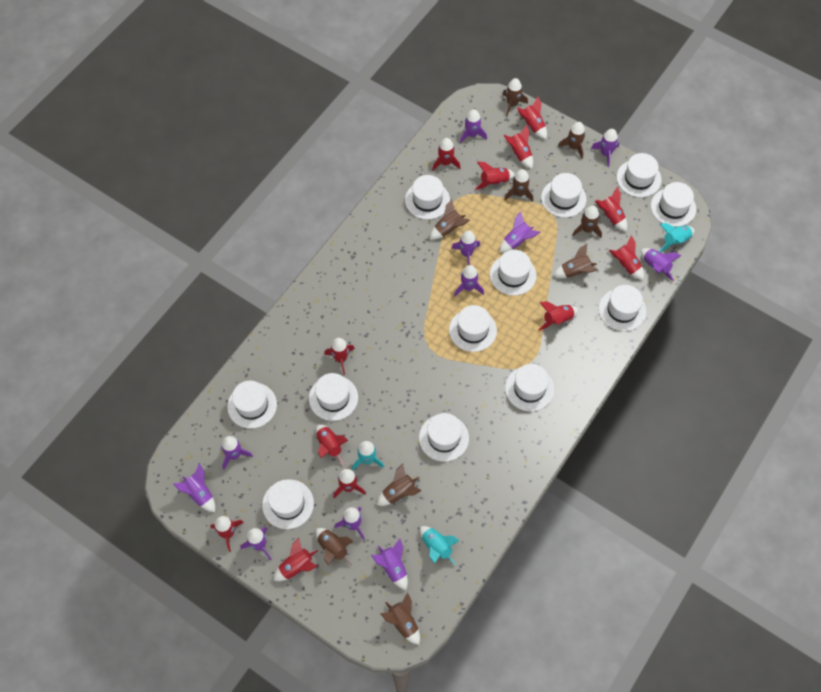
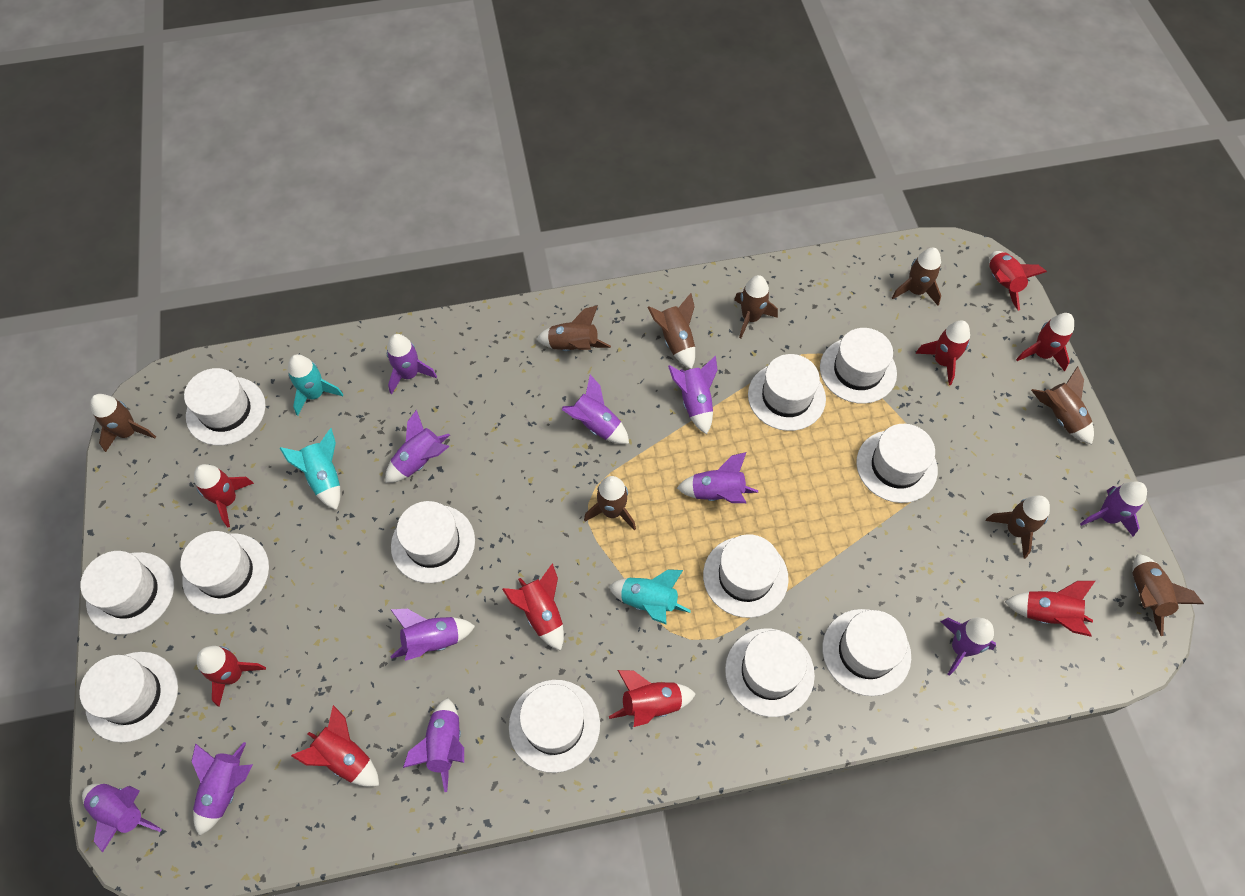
red rocket: 12 -> 9

